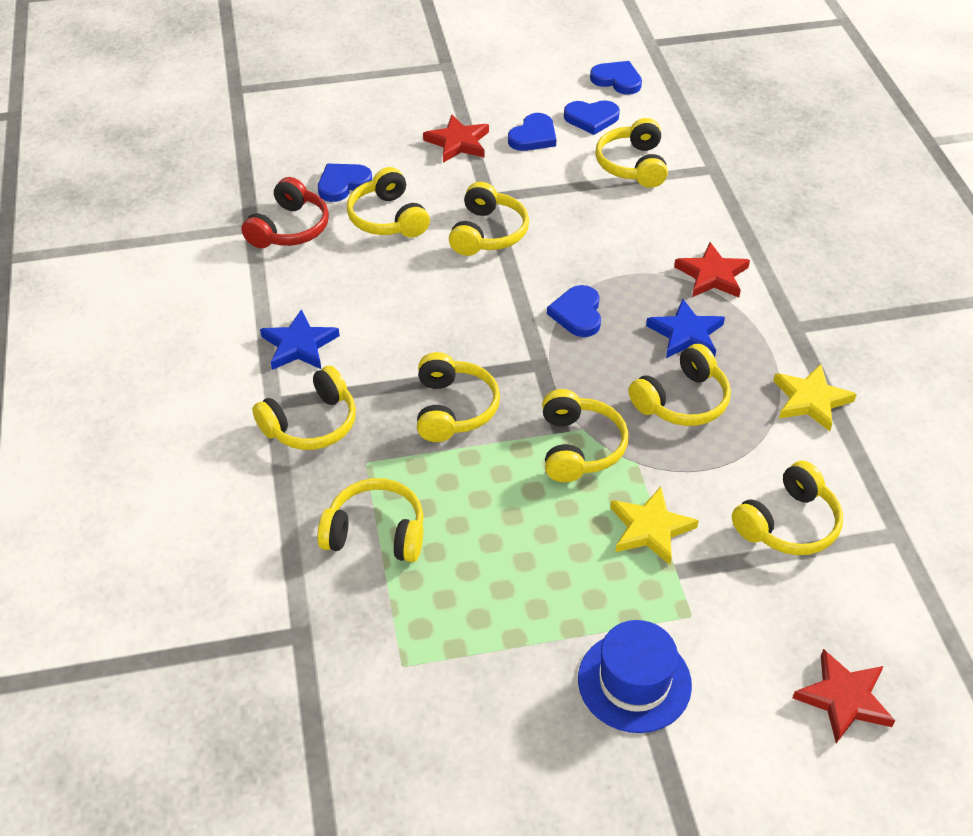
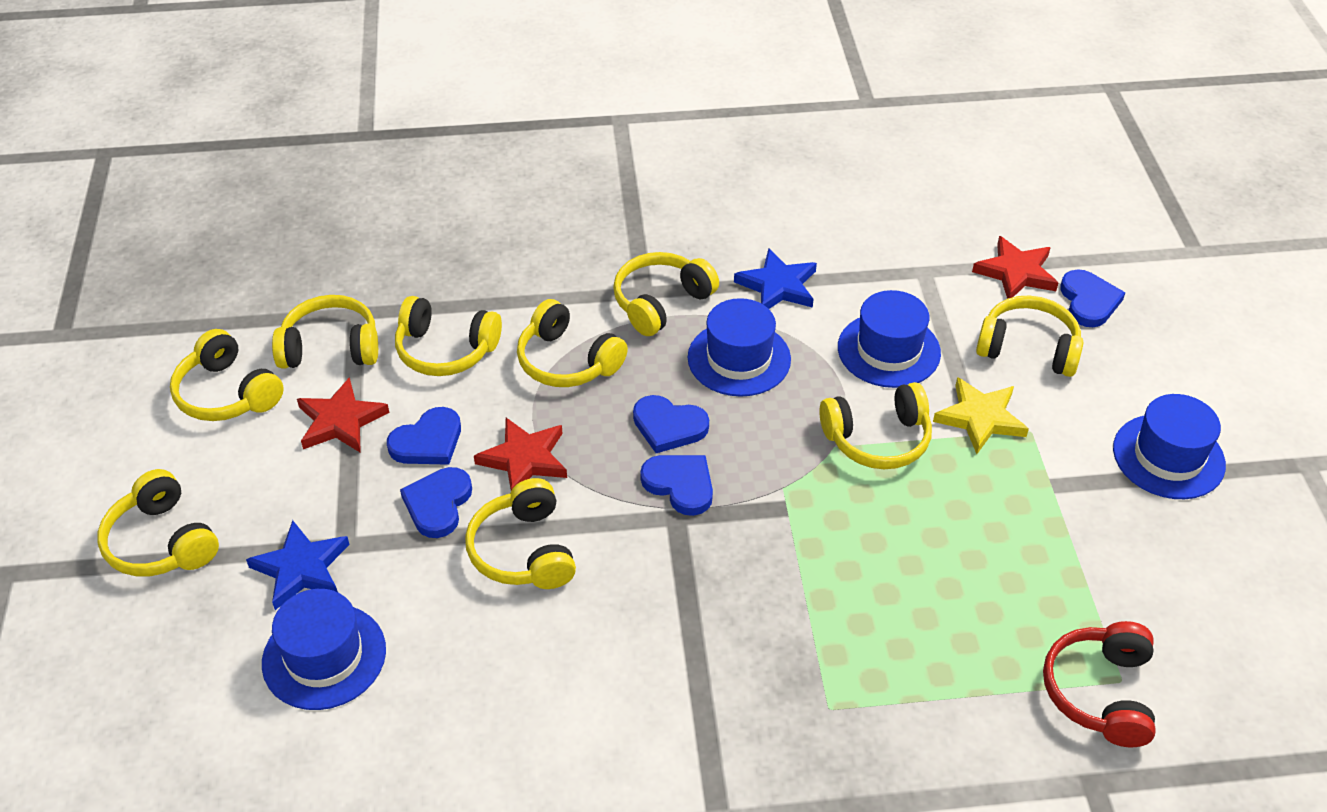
blue hat: 1 -> 4
yellow star: 2 -> 1

